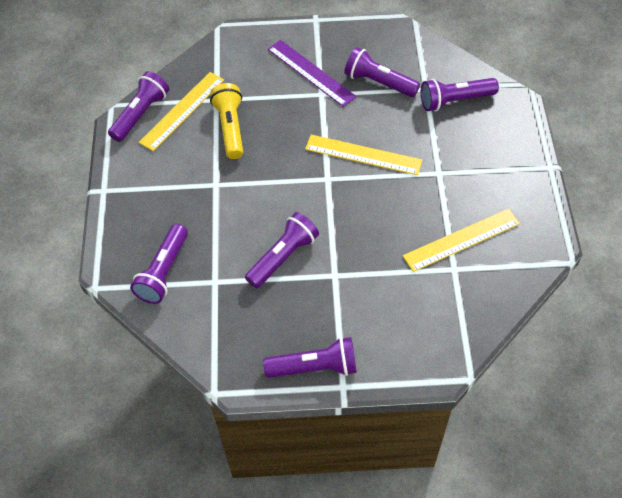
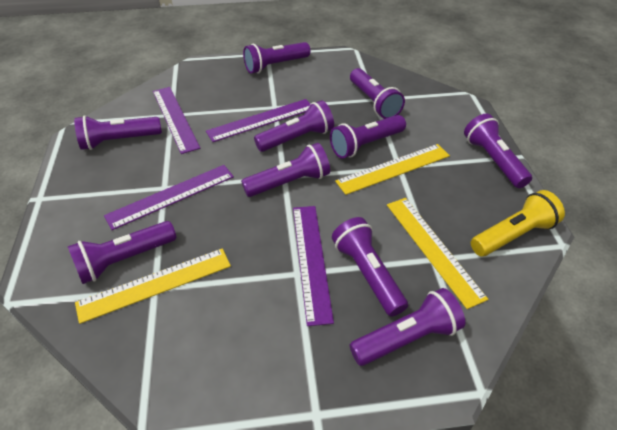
purple flashlight: 6 -> 10
purple ruler: 1 -> 4

